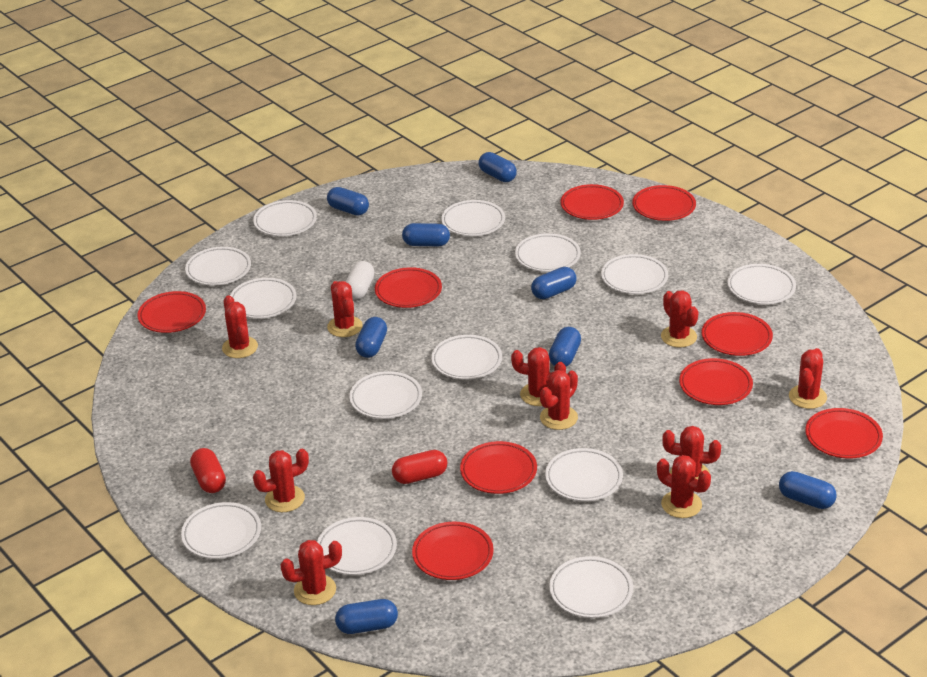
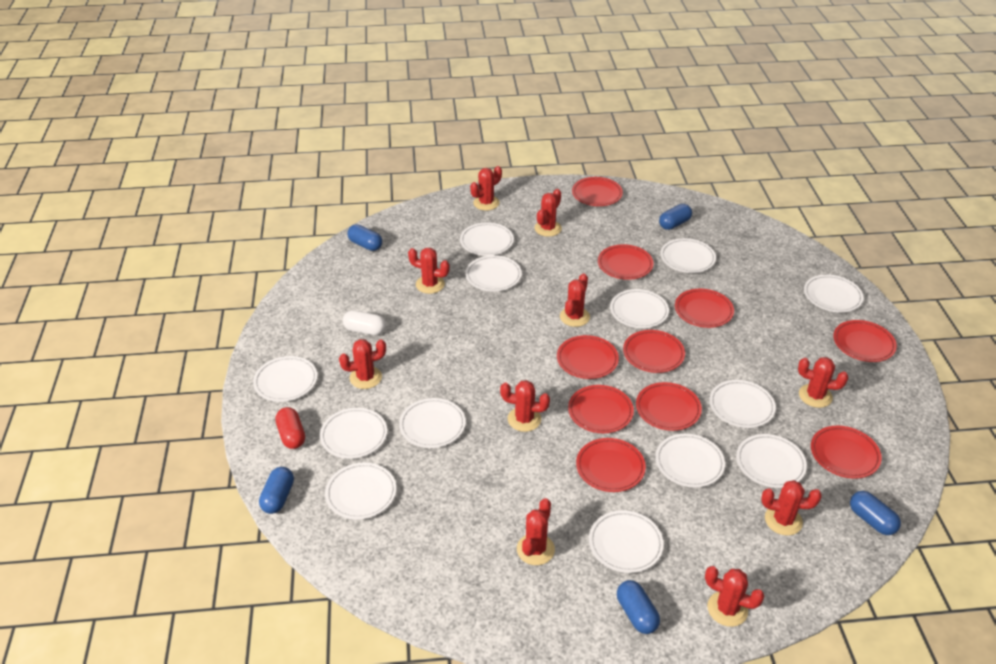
blue capsule: 8 -> 5
red capsule: 2 -> 1
red plate: 9 -> 10

